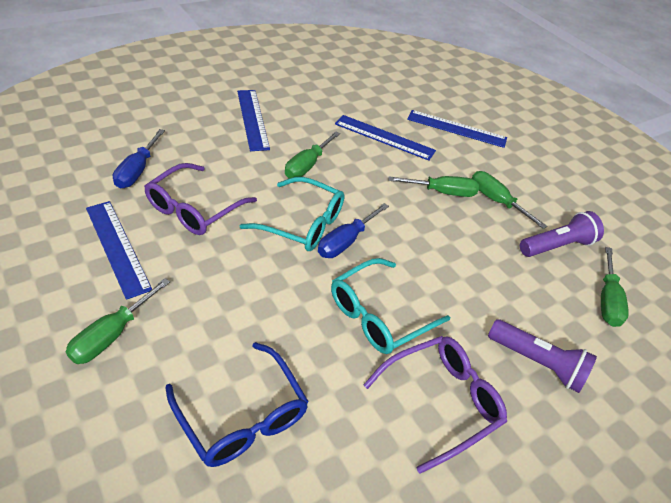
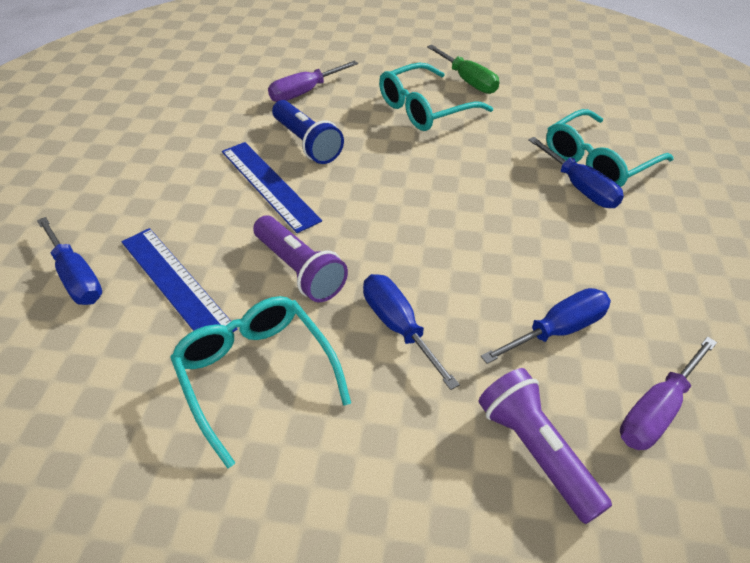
blue flashlight: 0 -> 1
blue glasses: 1 -> 0
blue ruler: 4 -> 2
blue screwdriver: 2 -> 4
green screwdriver: 5 -> 1
purple glasses: 2 -> 0
purple screwdriver: 0 -> 2
turquoise glasses: 2 -> 3

